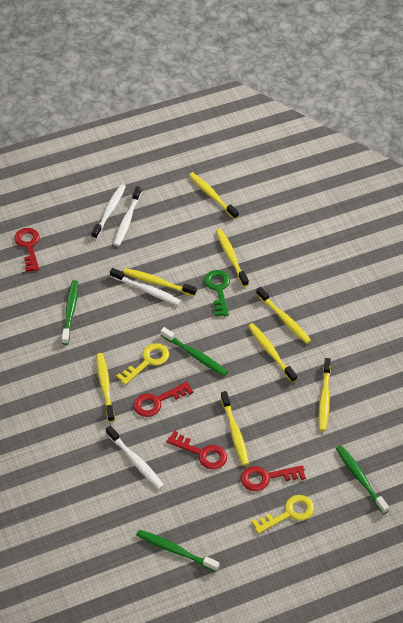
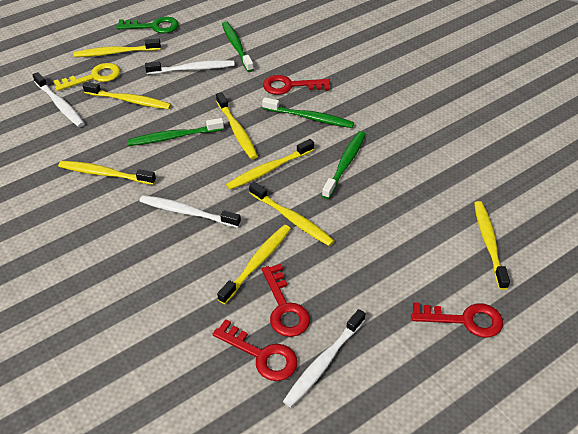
yellow key: 2 -> 1

